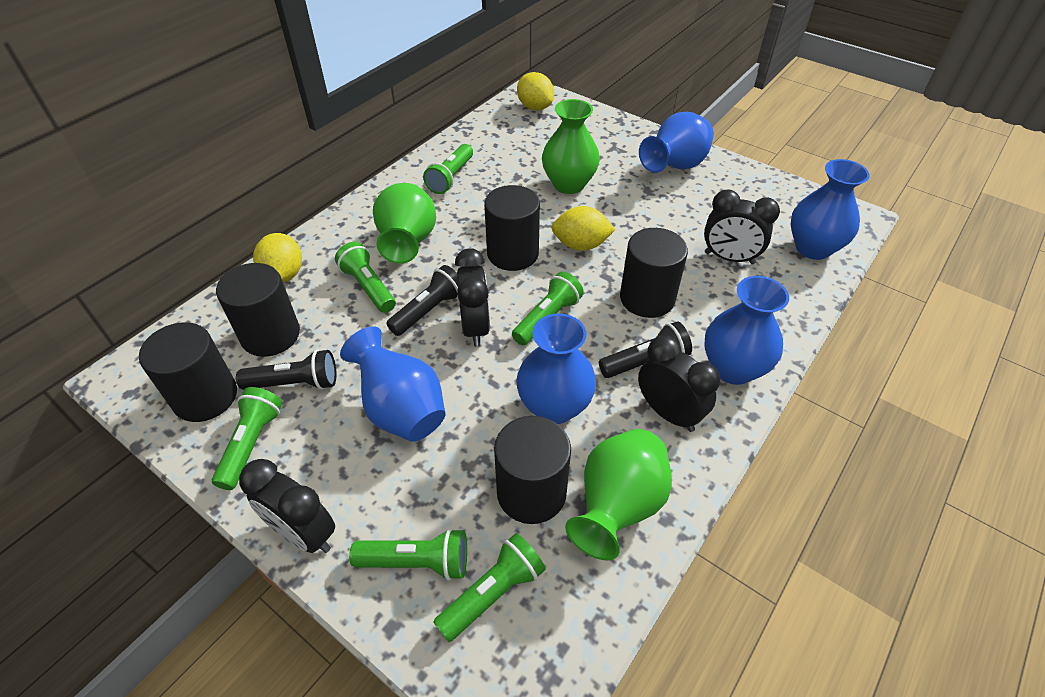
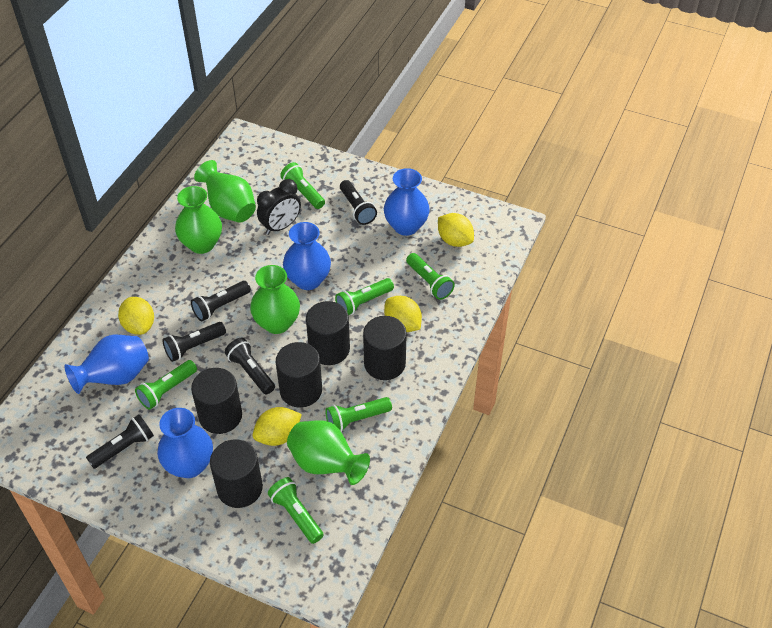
black clock: 4 -> 1
black flashlight: 3 -> 5
blue vase: 5 -> 4
green vase: 3 -> 4
yellow lemon: 3 -> 4

